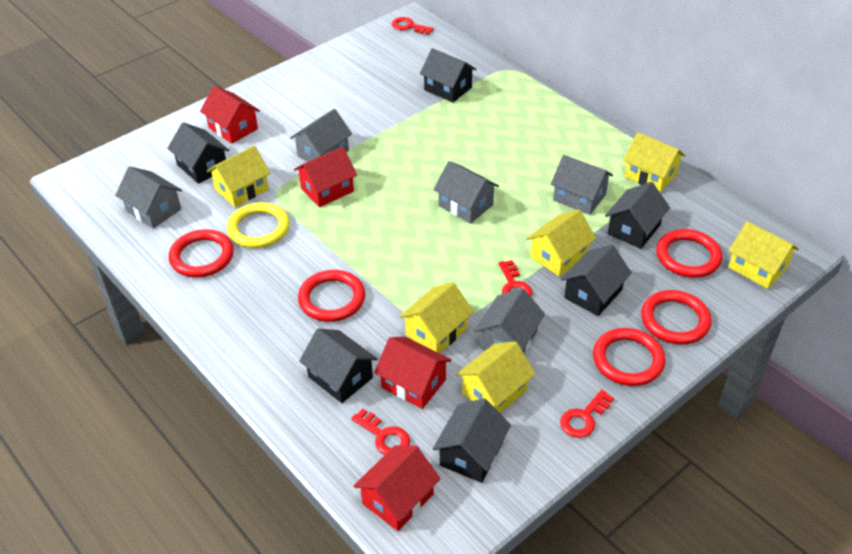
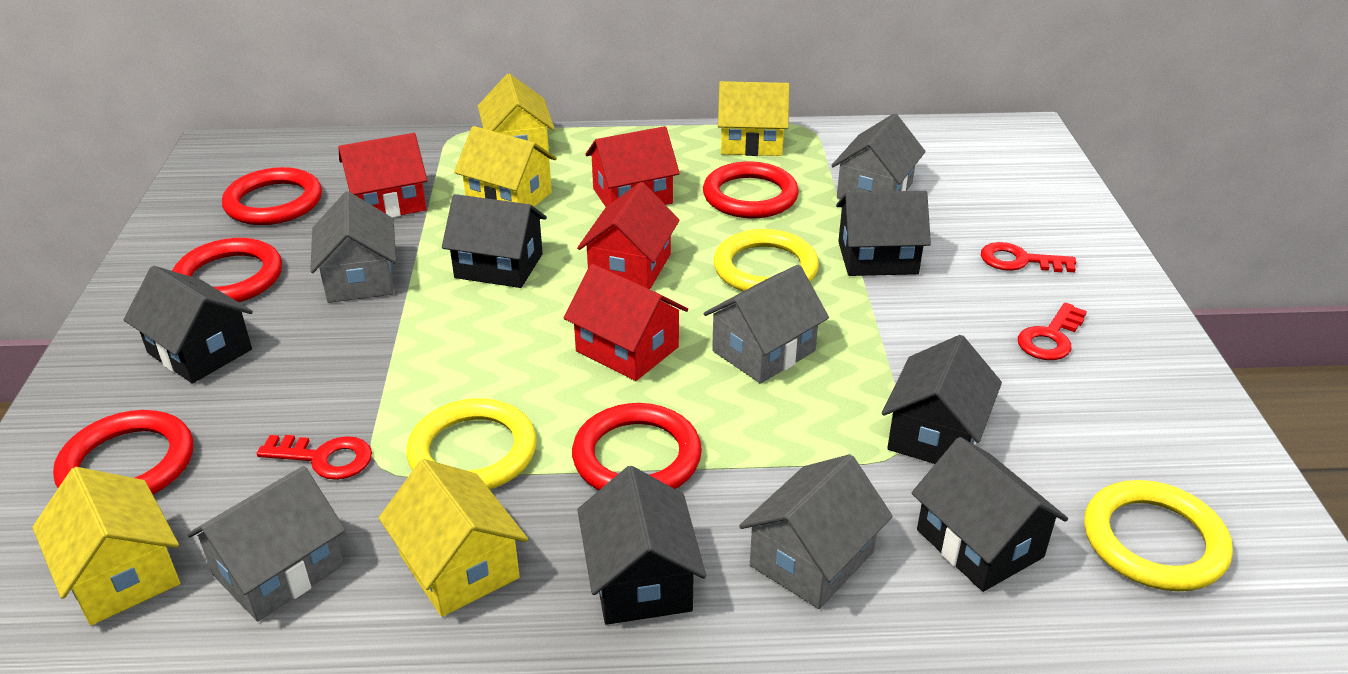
red key: 4 -> 3
yellow house: 6 -> 5
yellow ring: 1 -> 3

